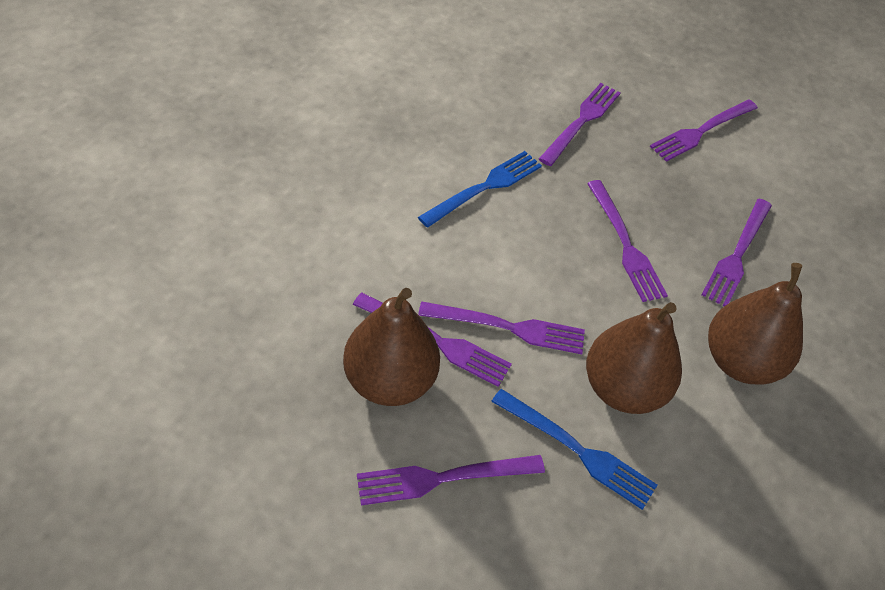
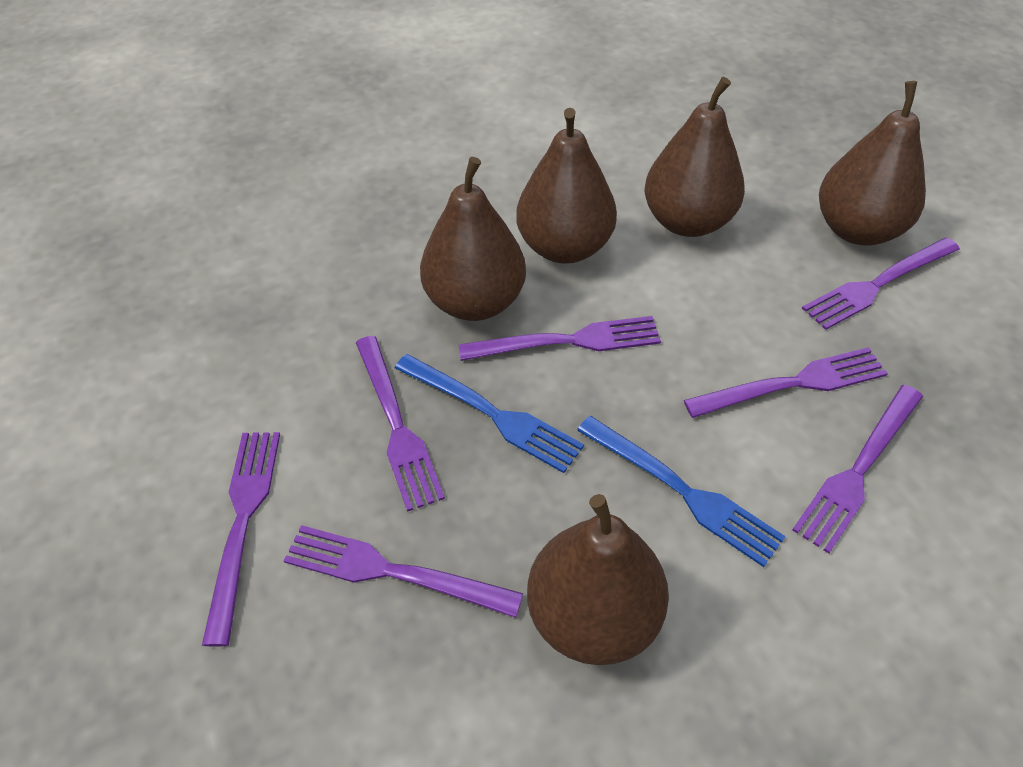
brown pear: 3 -> 5

